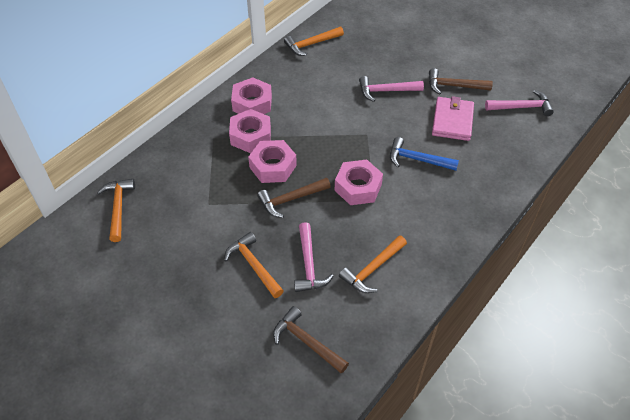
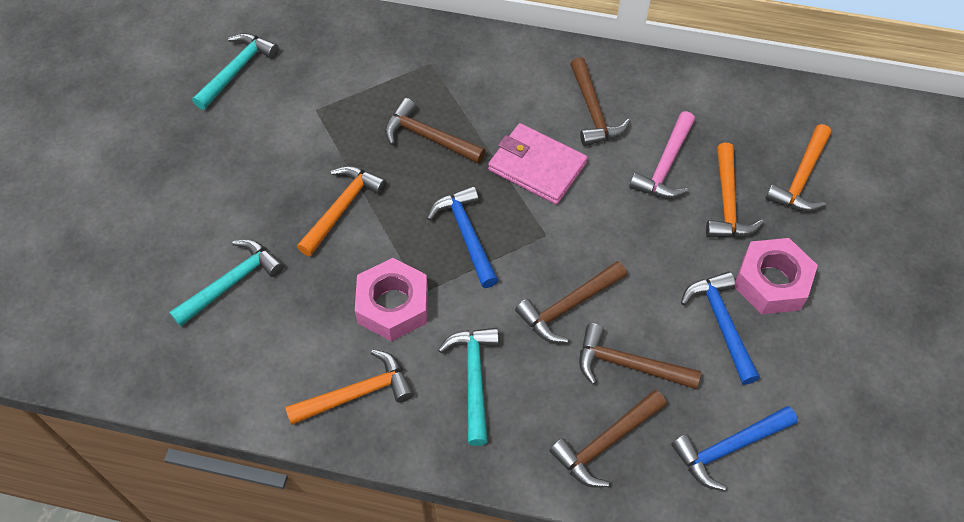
blue hammer: 1 -> 3
brown hammer: 3 -> 5
pink hammer: 3 -> 1
pink nut: 4 -> 2
turquoise hammer: 0 -> 3

